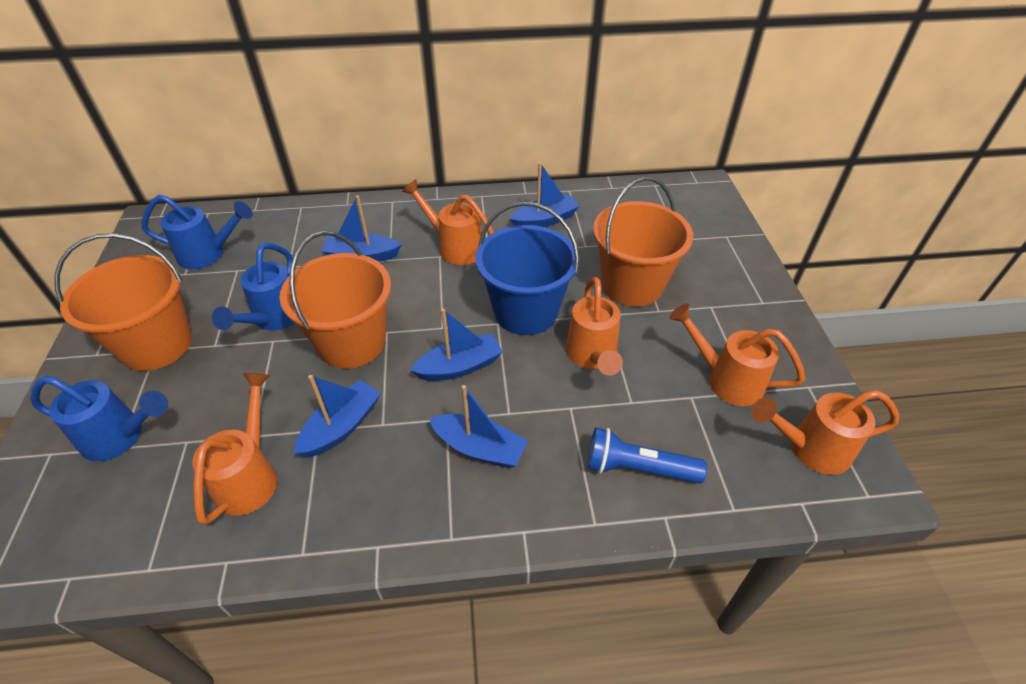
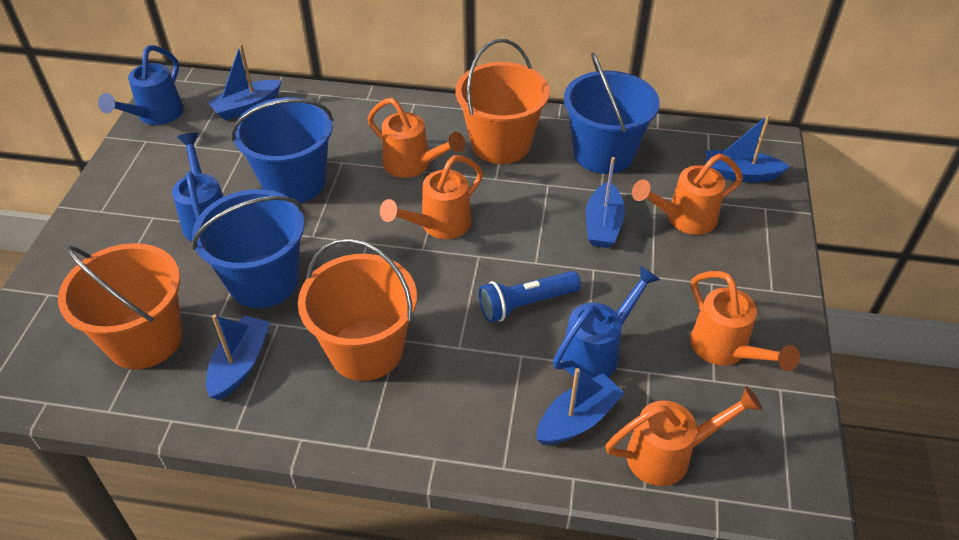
blue bucket: 1 -> 3

